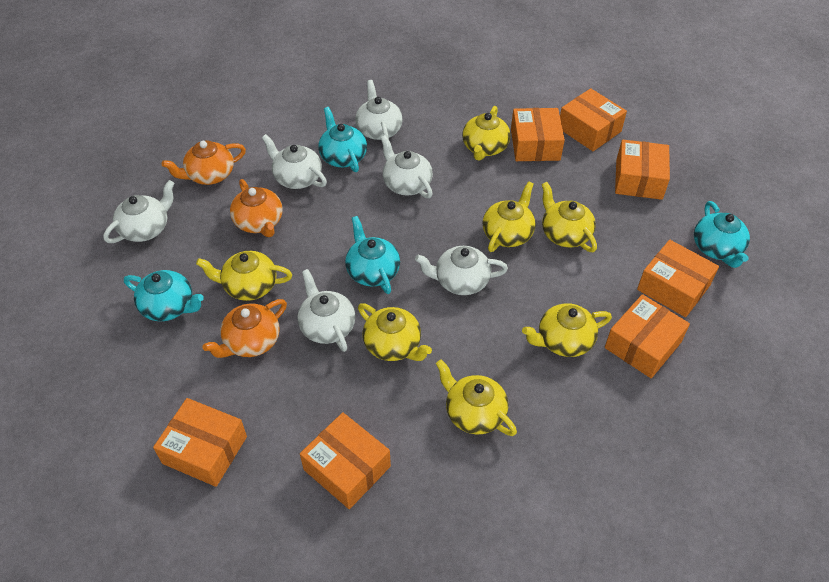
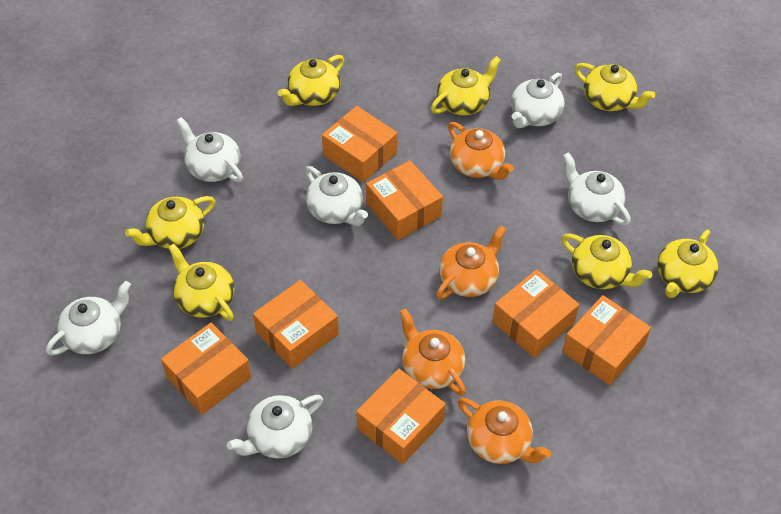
orange teapot: 3 -> 4
turquoise teapot: 4 -> 0

